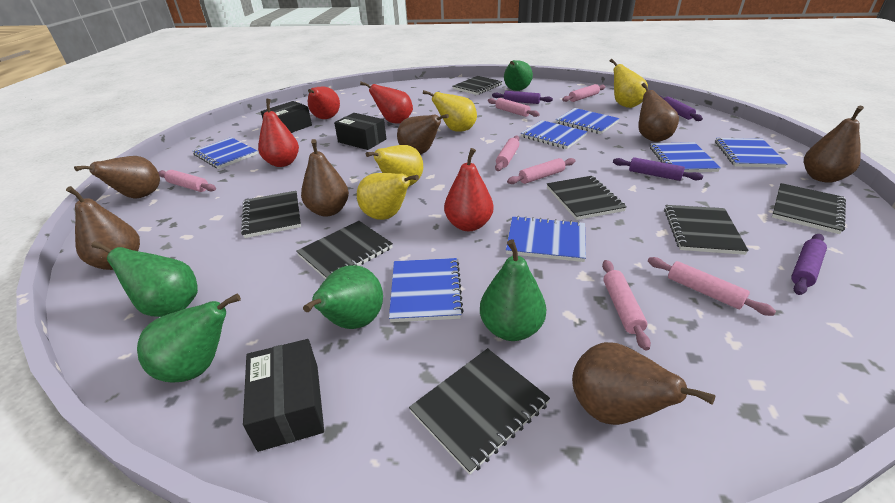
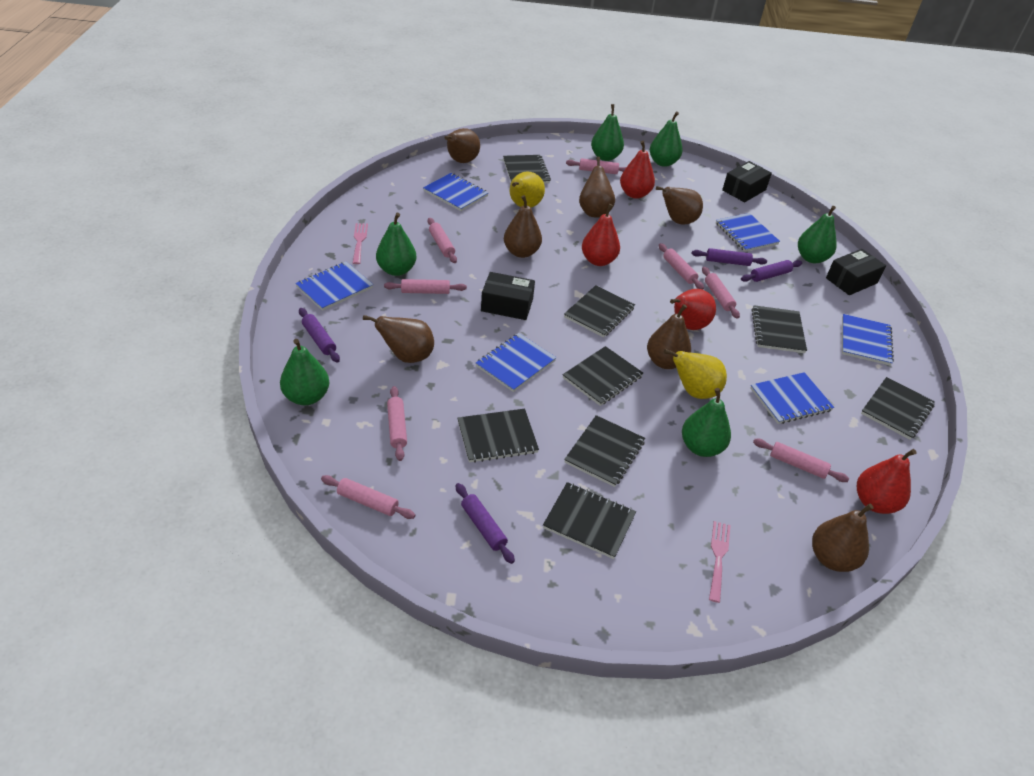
black notebook: 7 -> 8
blue notebook: 7 -> 6
green pear: 5 -> 6
pink fork: 0 -> 2
pink rolling pin: 7 -> 8
yellow pear: 4 -> 2

